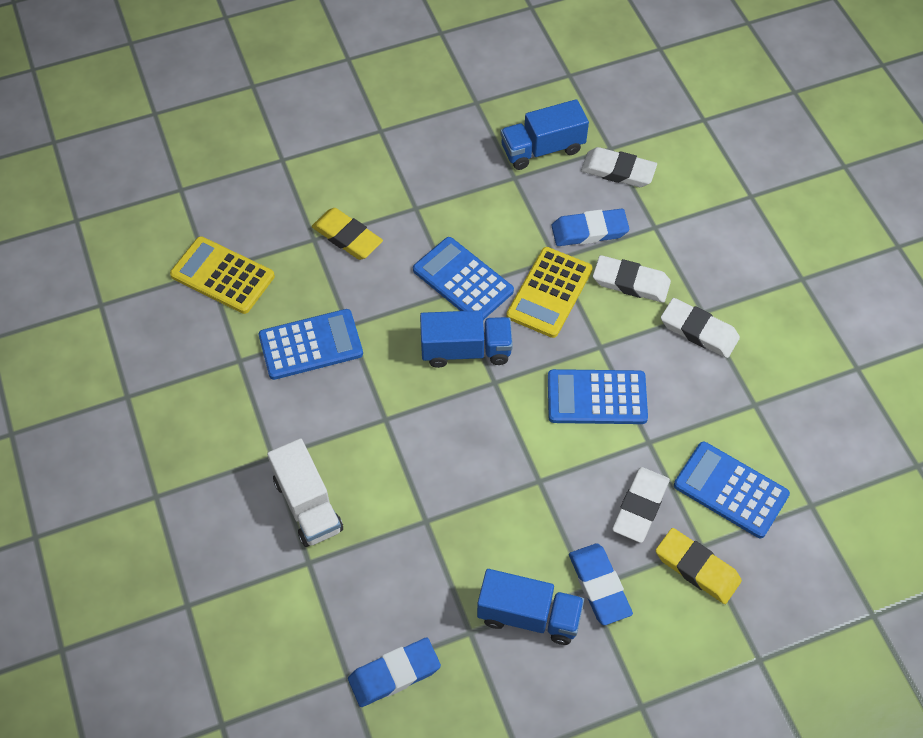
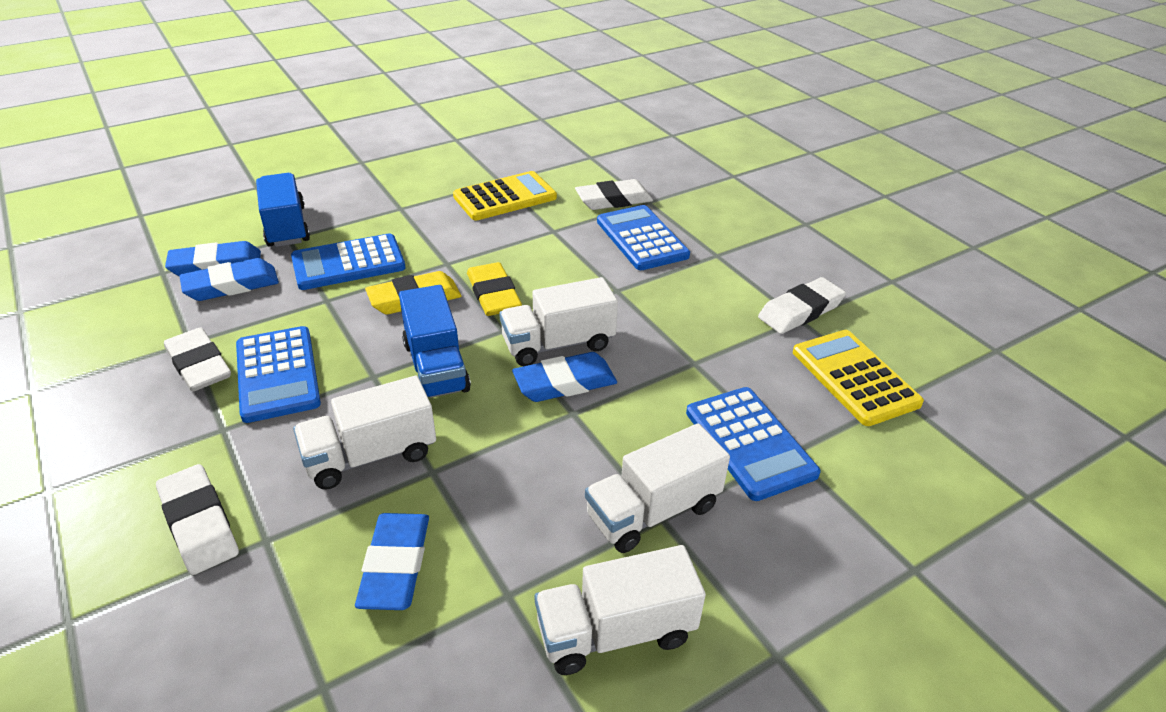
blue eraser: 3 -> 4
blue truck: 3 -> 2
white truck: 1 -> 4

